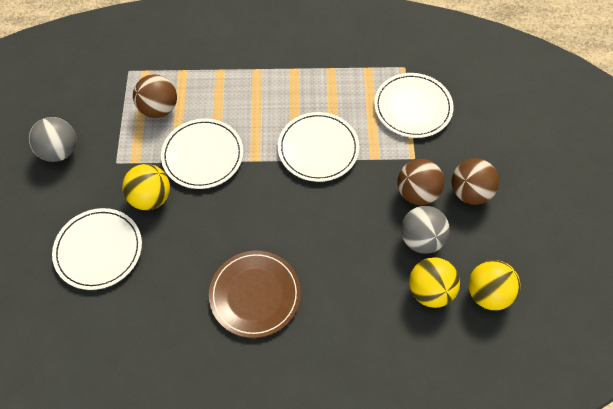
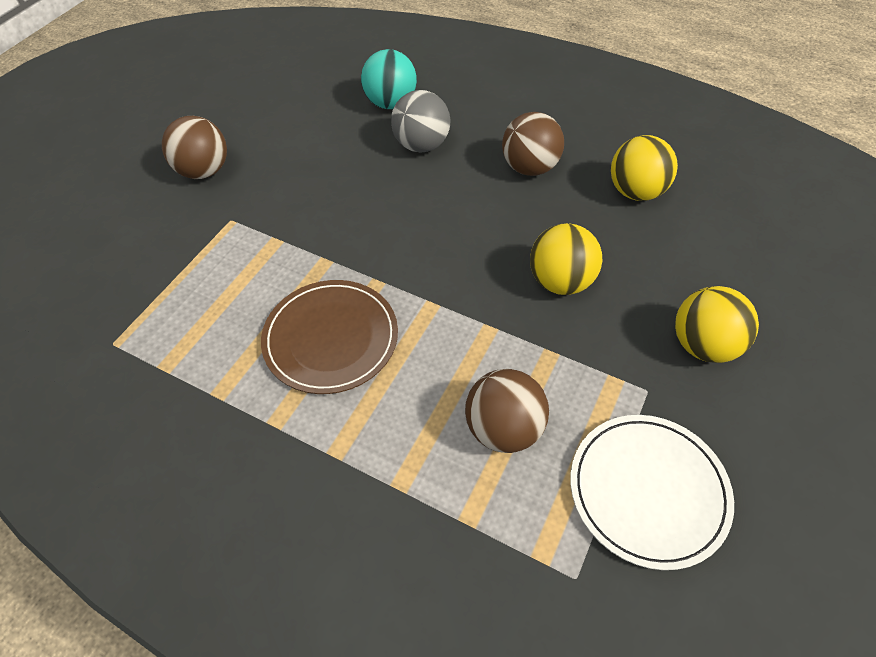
grey ball: 2 -> 1
turquoise ball: 0 -> 1
white plate: 4 -> 1

